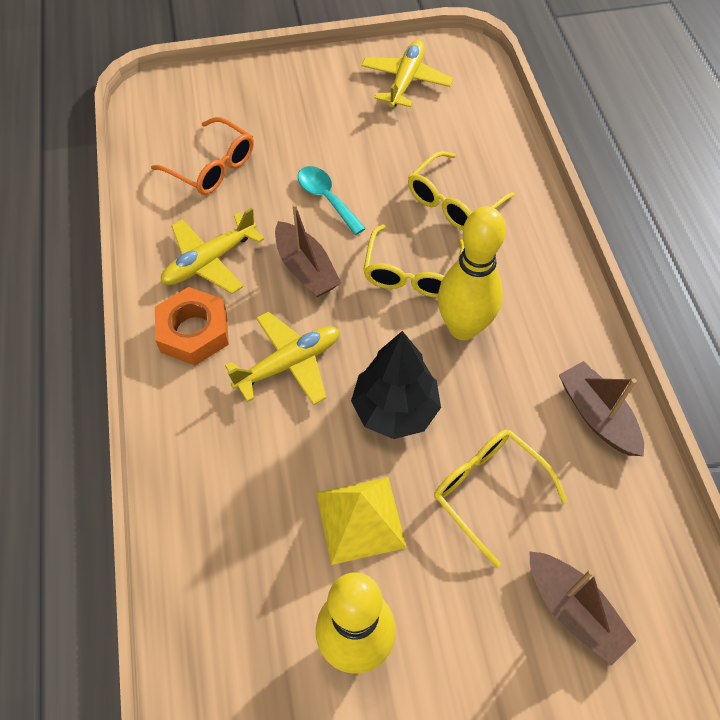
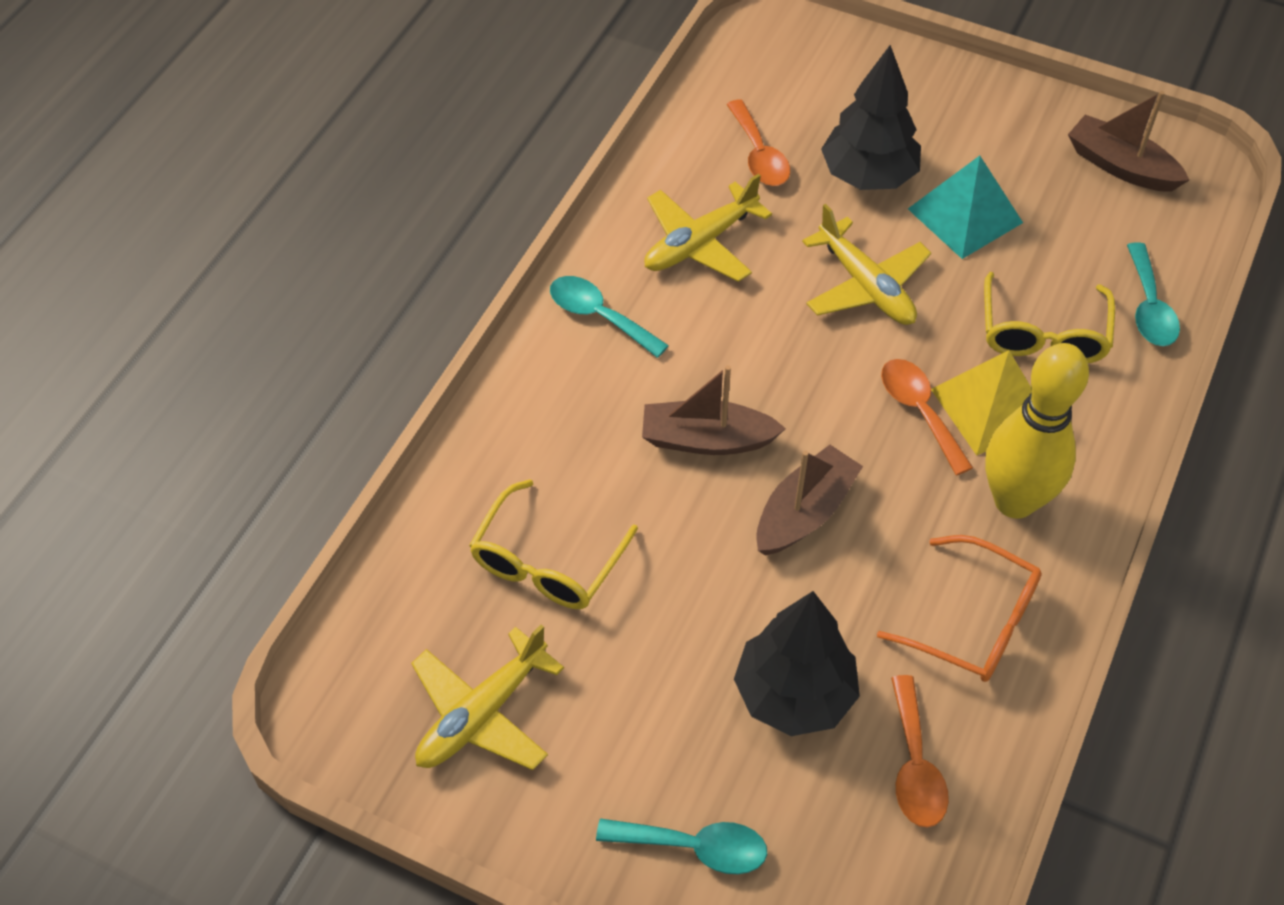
black tree: 1 -> 2
orange nut: 1 -> 0
orange spoon: 0 -> 3
turquoise pyramid: 0 -> 1
turquoise spoon: 1 -> 3
yellow bowling pin: 2 -> 1
yellow glasses: 3 -> 2

